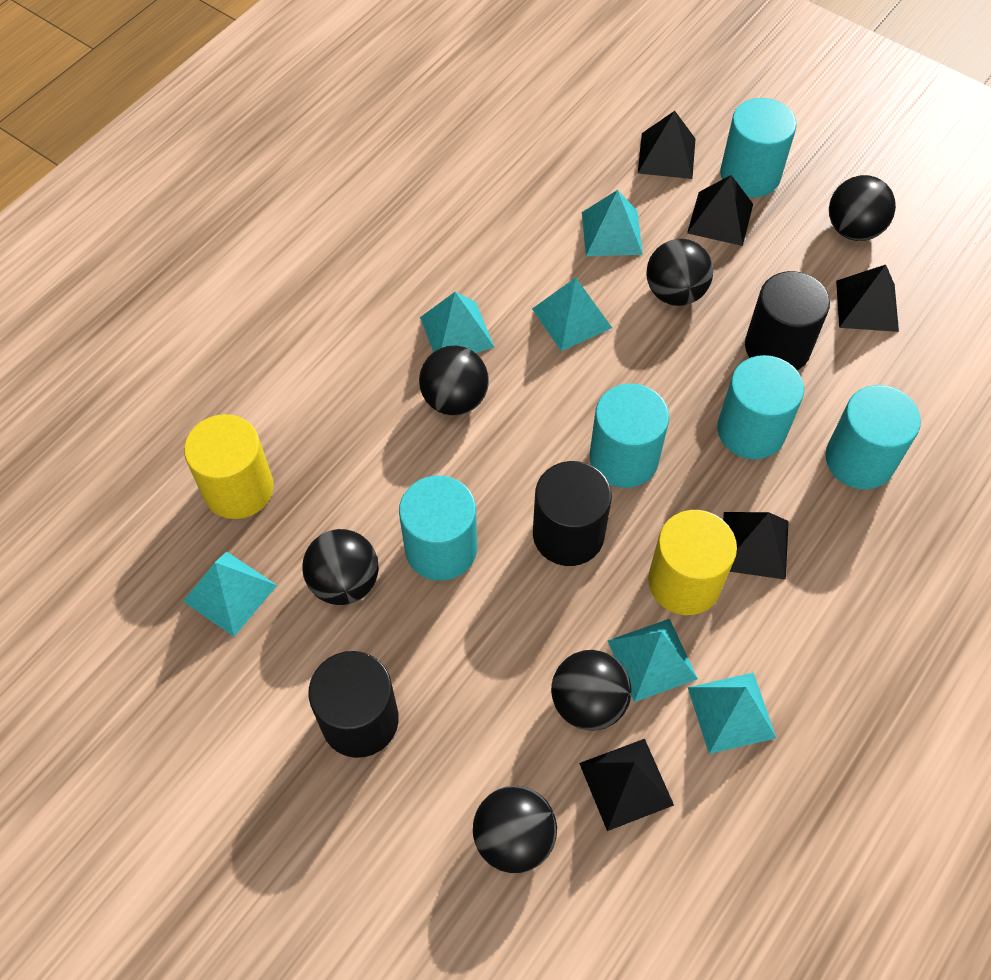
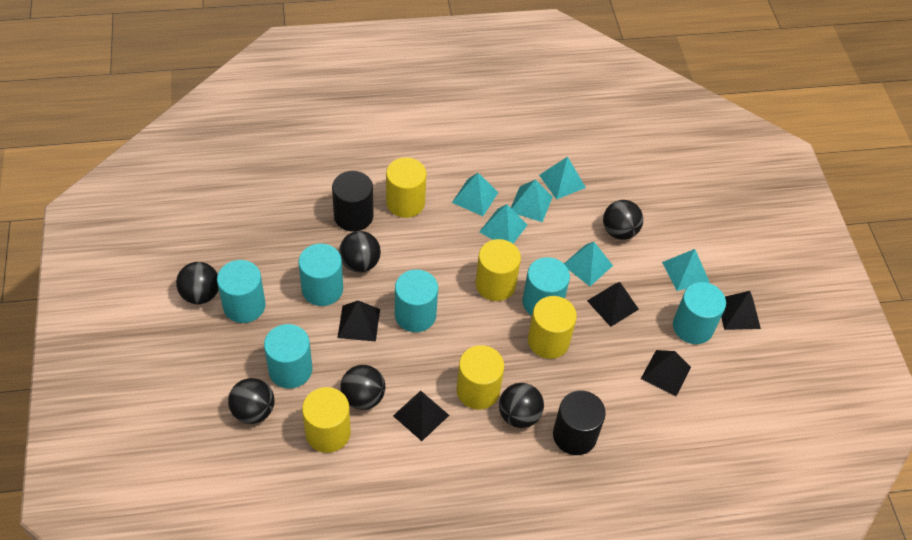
black cylinder: 3 -> 2
turquoise cylinder: 5 -> 6
yellow cylinder: 2 -> 5

